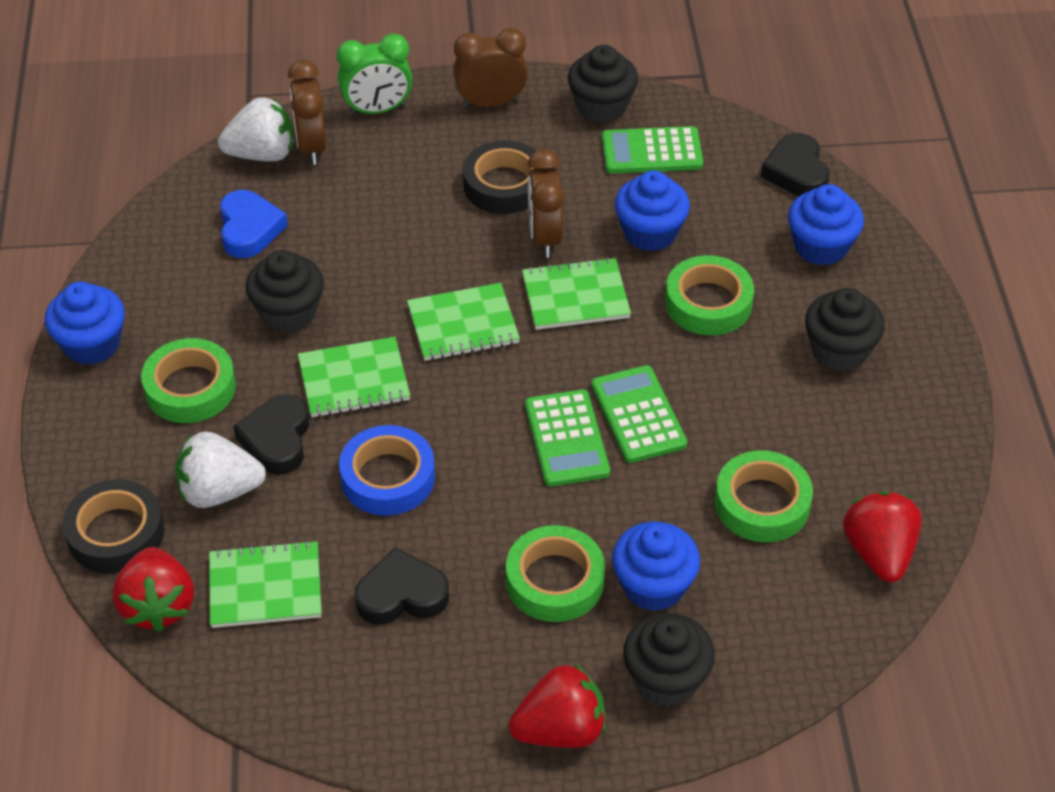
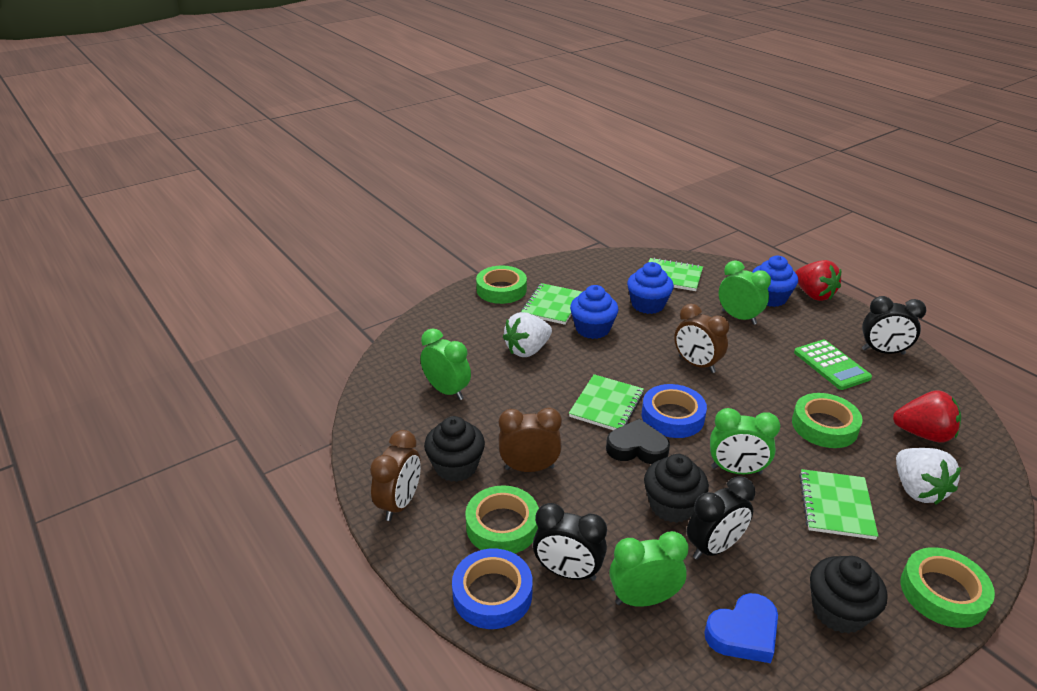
black clock: 0 -> 3
black cupcake: 4 -> 3
black heart: 3 -> 1
black tape: 2 -> 0
blue cupcake: 4 -> 3
blue tape: 1 -> 2
green calculator: 3 -> 1
green clock: 1 -> 4
red strawberry: 3 -> 2

